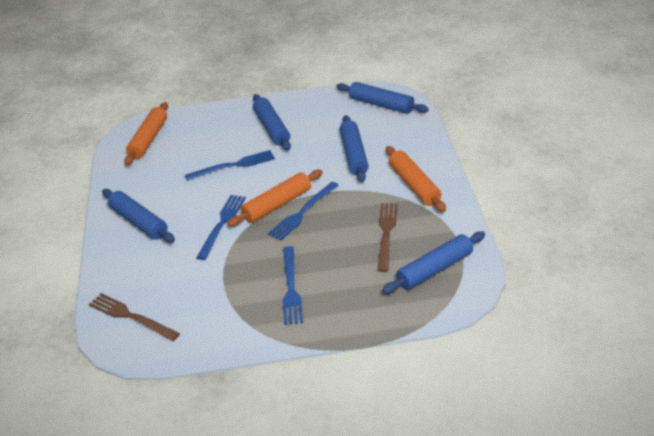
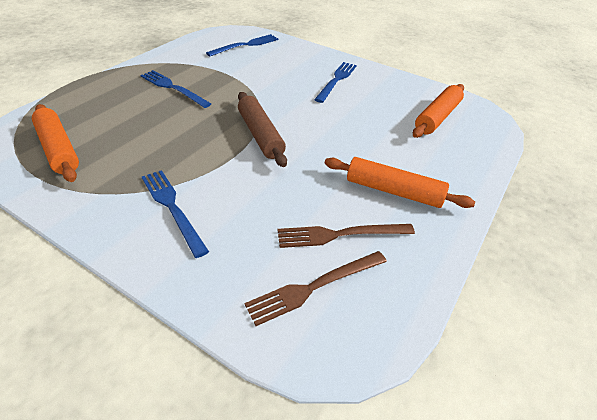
blue rolling pin: 5 -> 0
brown rolling pin: 0 -> 1

